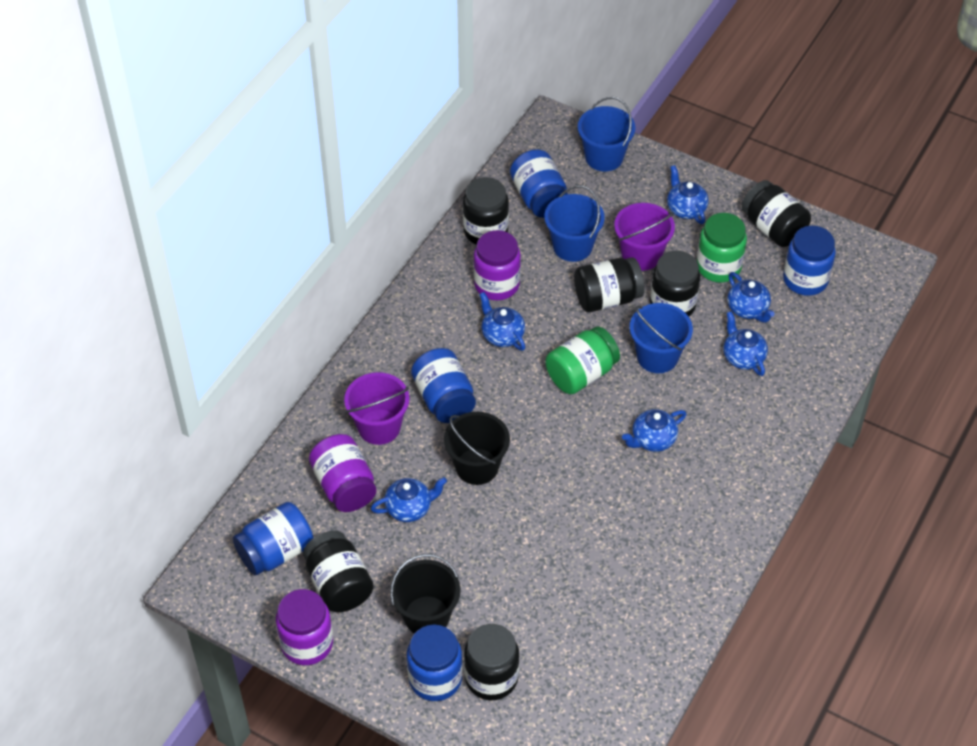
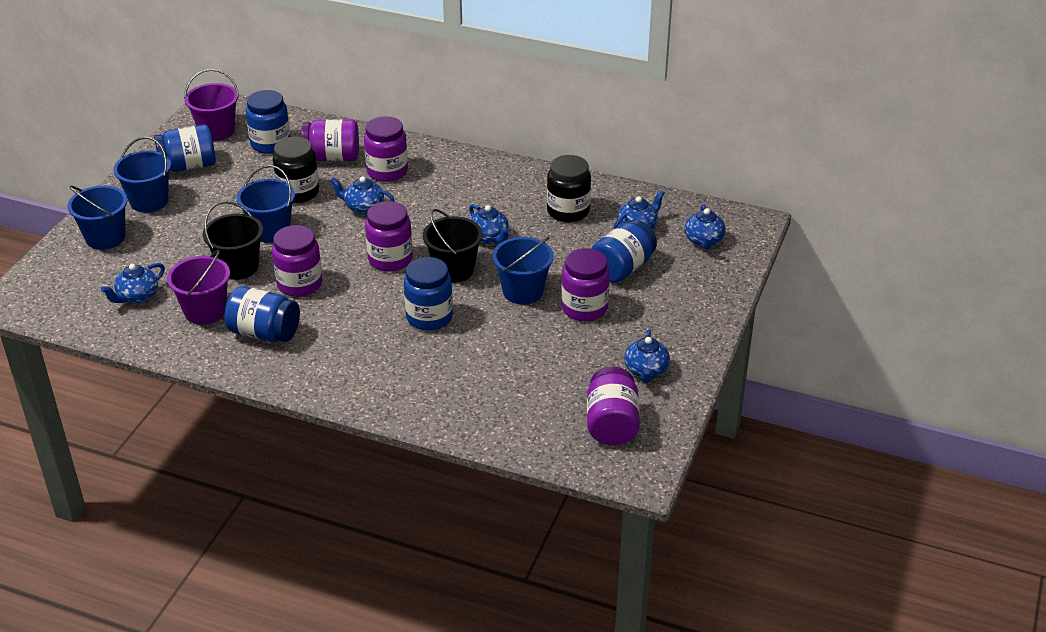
black jar: 6 -> 2
blue bucket: 3 -> 4
green jar: 2 -> 0
purple jar: 3 -> 6

